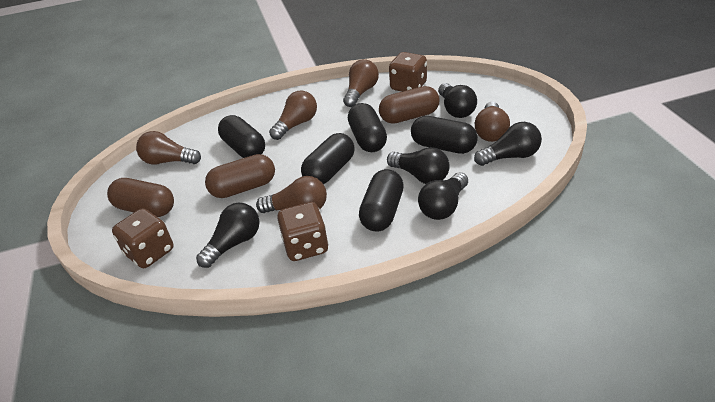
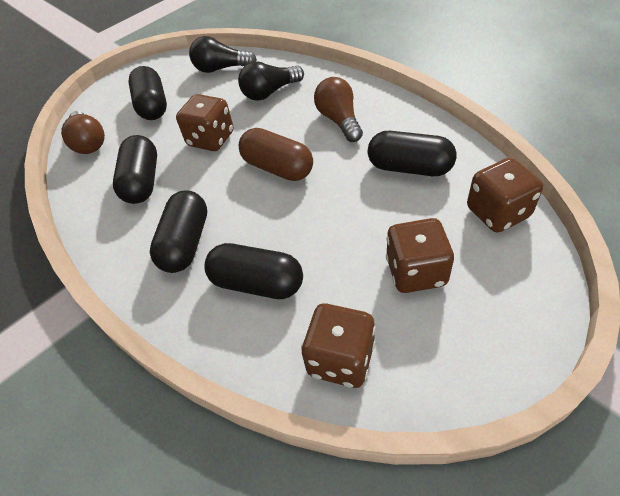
black light bulb: 5 -> 2
brown capsule: 3 -> 1
brown dice: 3 -> 4
brown light bulb: 5 -> 2

